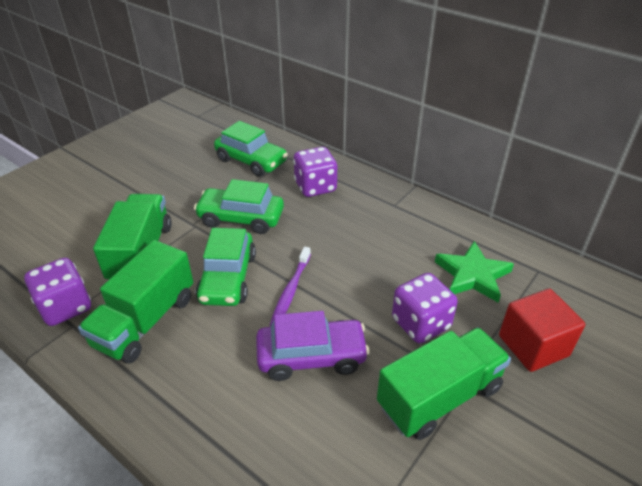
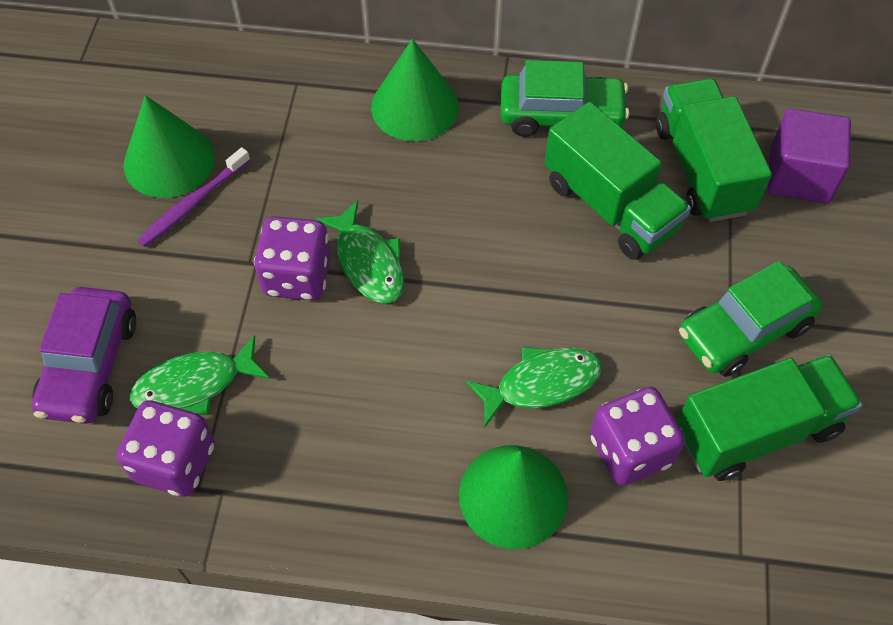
green car: 3 -> 2
green cone: 0 -> 3
green fish: 0 -> 3
green star: 1 -> 0
purple cube: 0 -> 1
red cube: 1 -> 0

